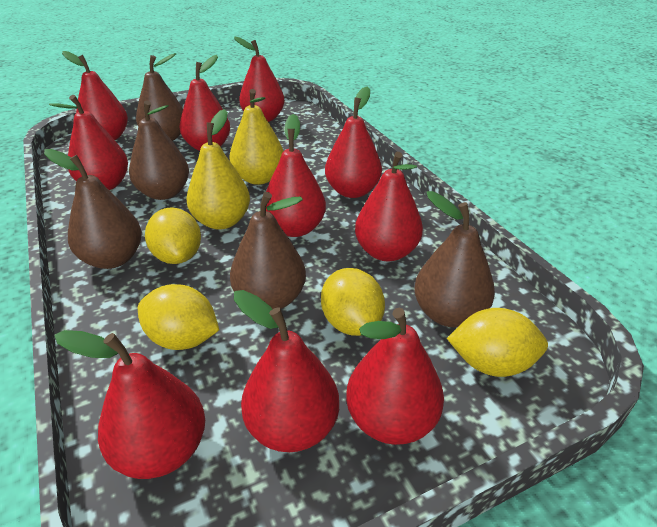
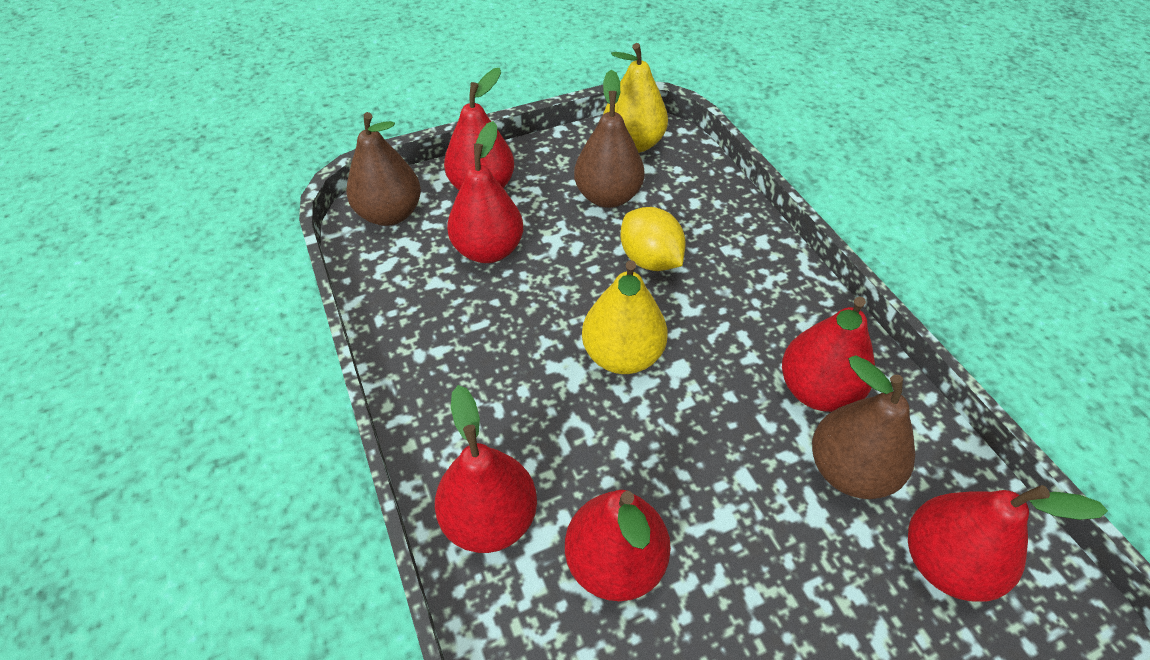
brown pear: 5 -> 3
red pear: 10 -> 6
yellow lemon: 4 -> 1

